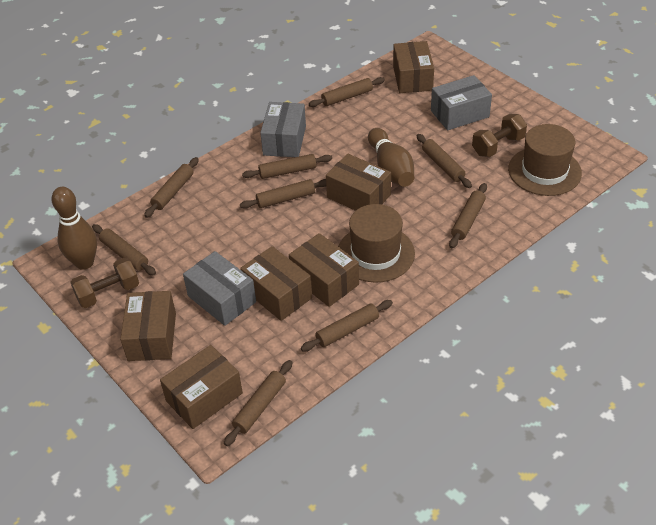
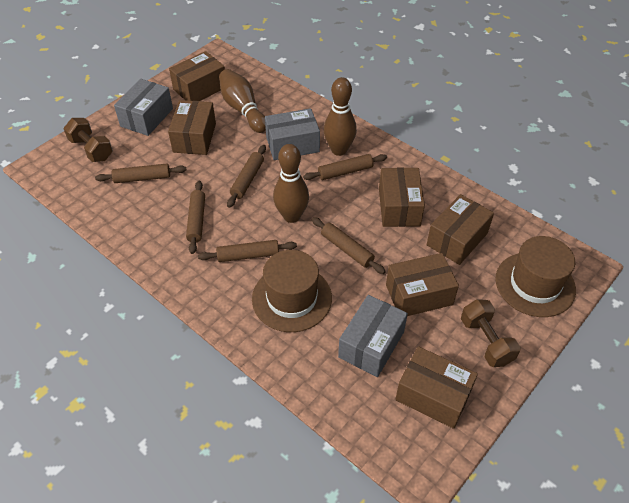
brown bowling pin: 2 -> 3
brown rolling pin: 9 -> 6

